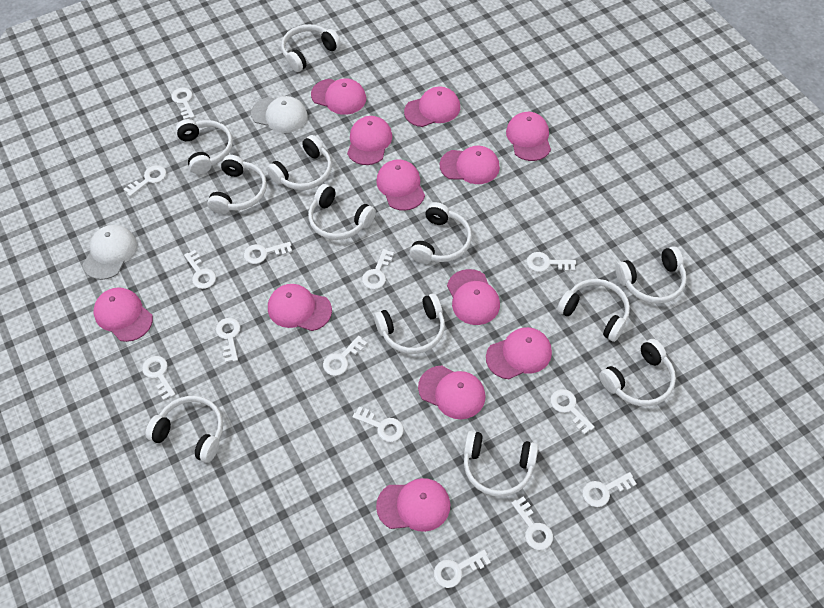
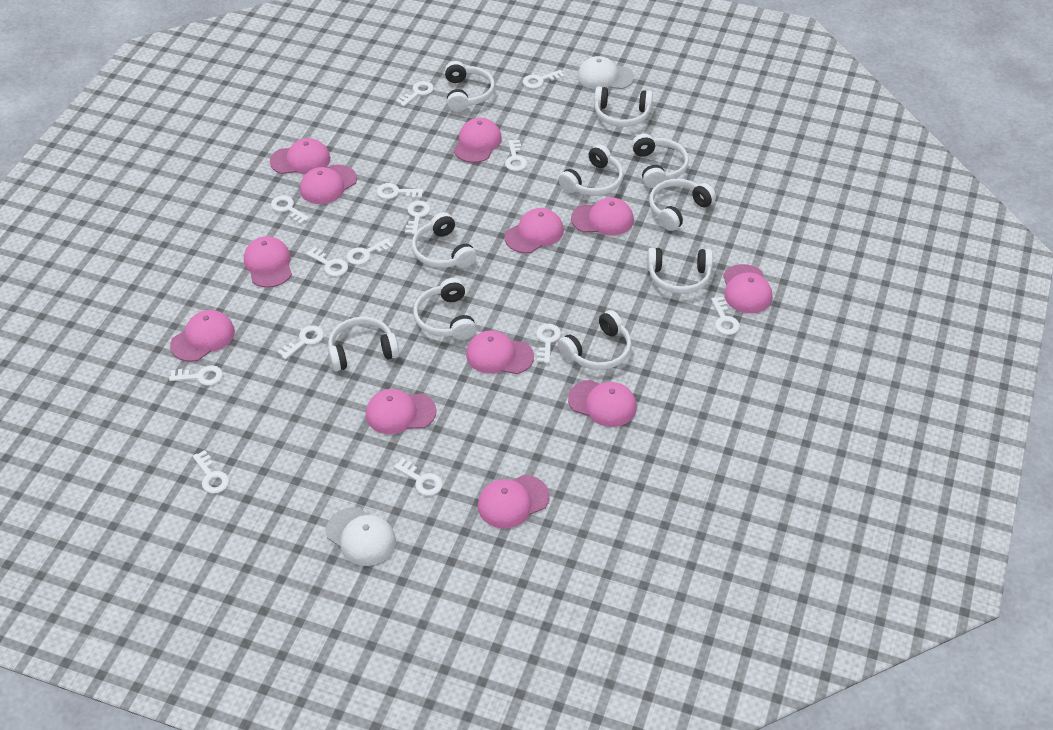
white headphones: 12 -> 10

